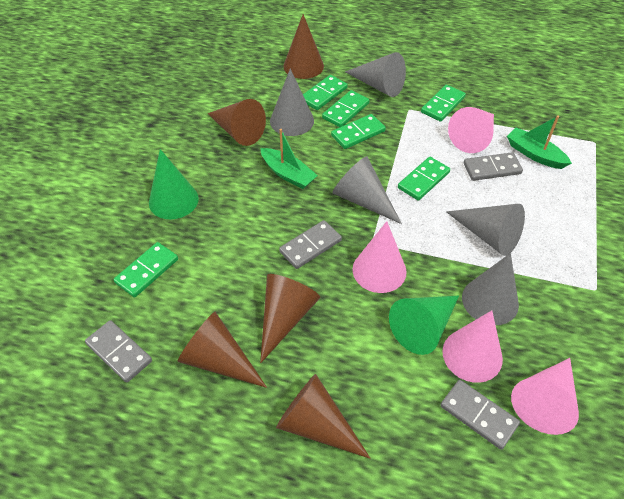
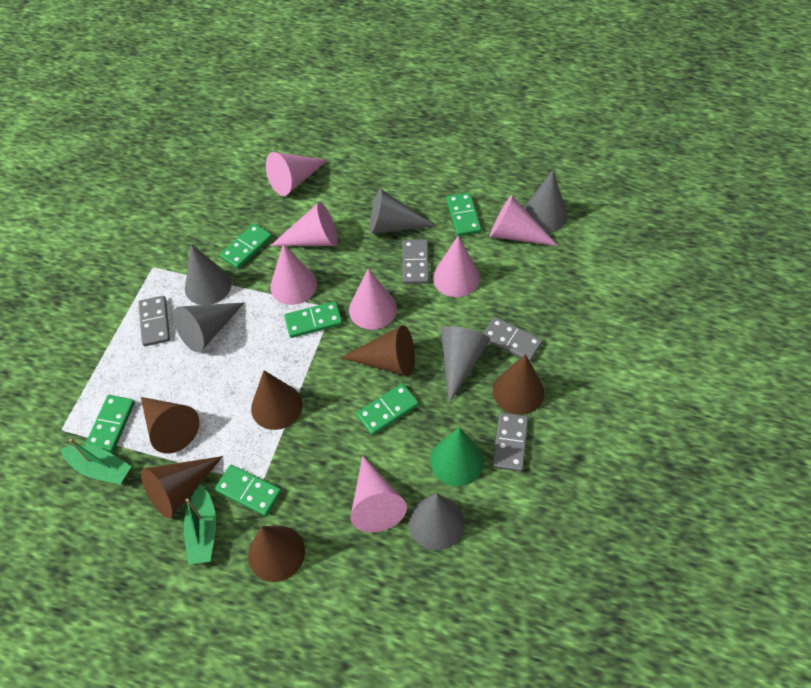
brown cone: 5 -> 6
green cone: 2 -> 1
grey cone: 5 -> 6
pink cone: 4 -> 7

